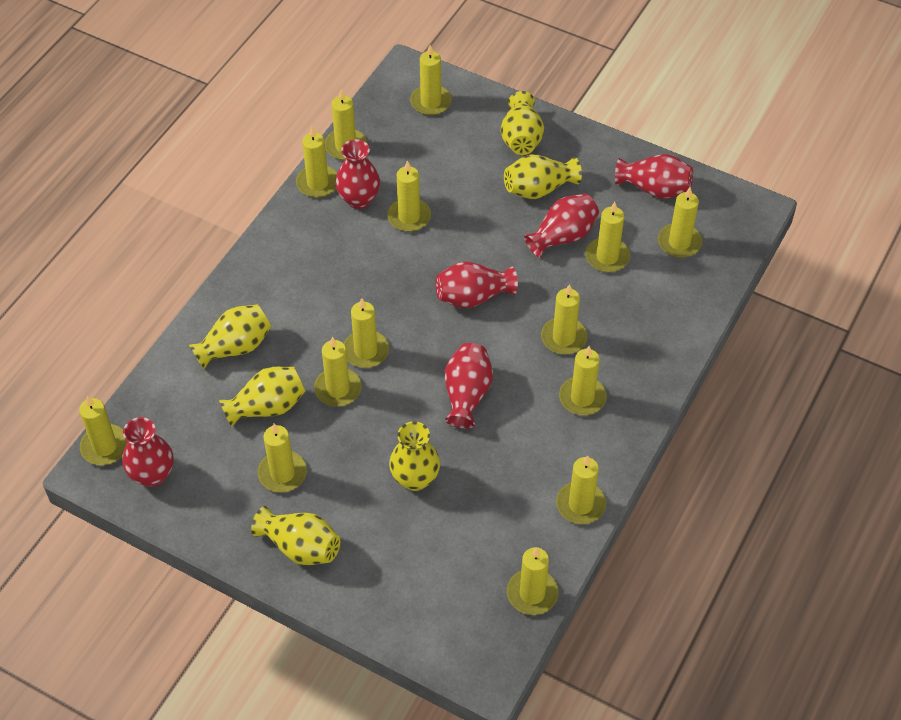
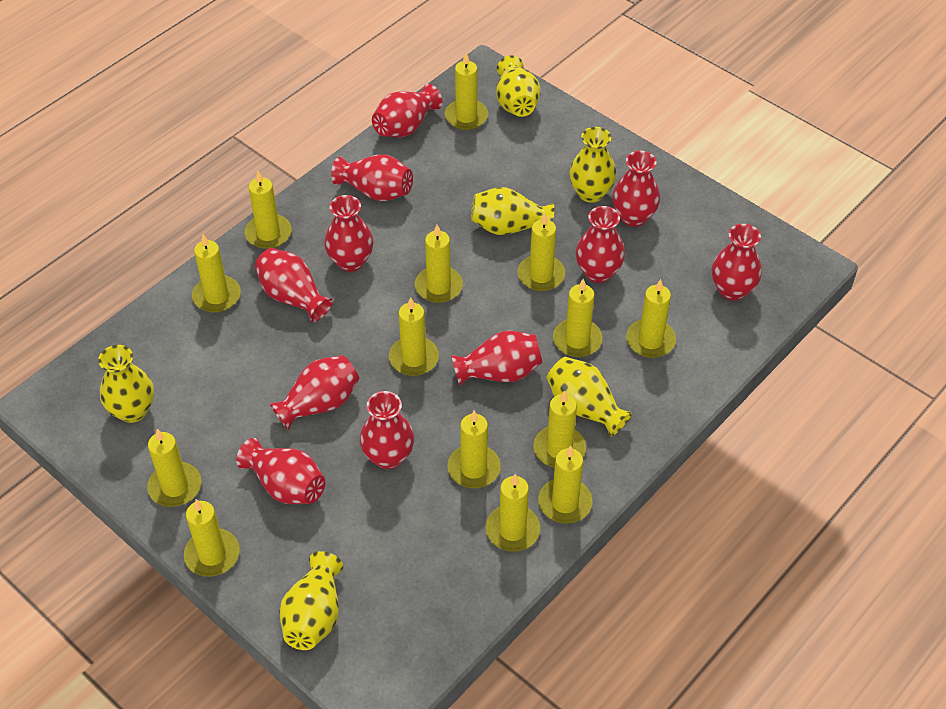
red vase: 6 -> 11

